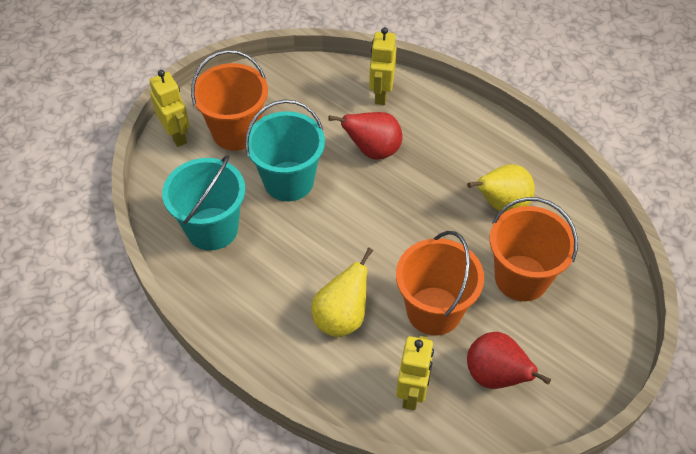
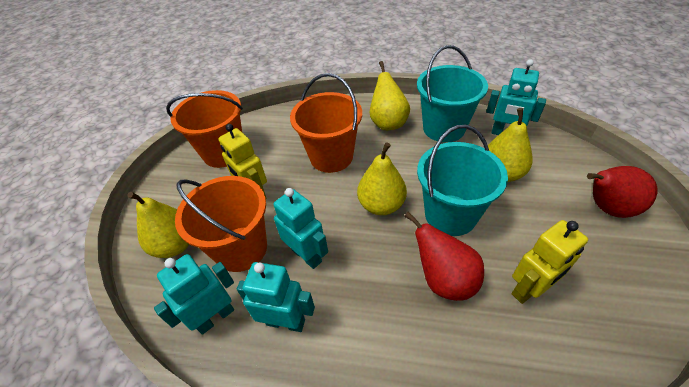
turquoise robot: 0 -> 4
yellow pear: 2 -> 4
yellow robot: 3 -> 2

